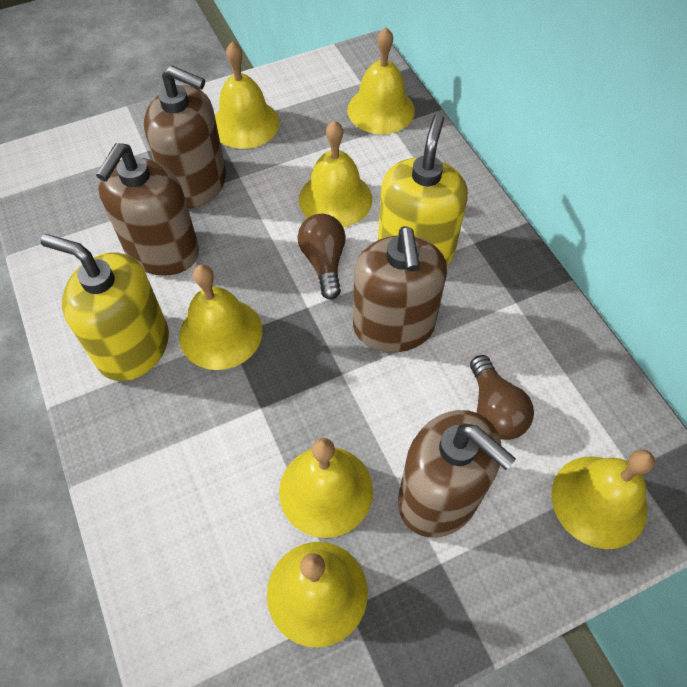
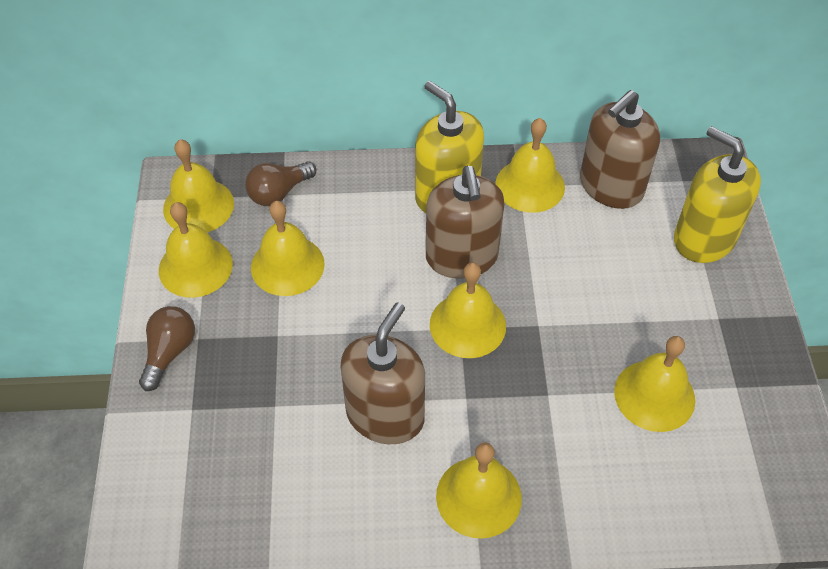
brown soap dispenser: 4 -> 3

